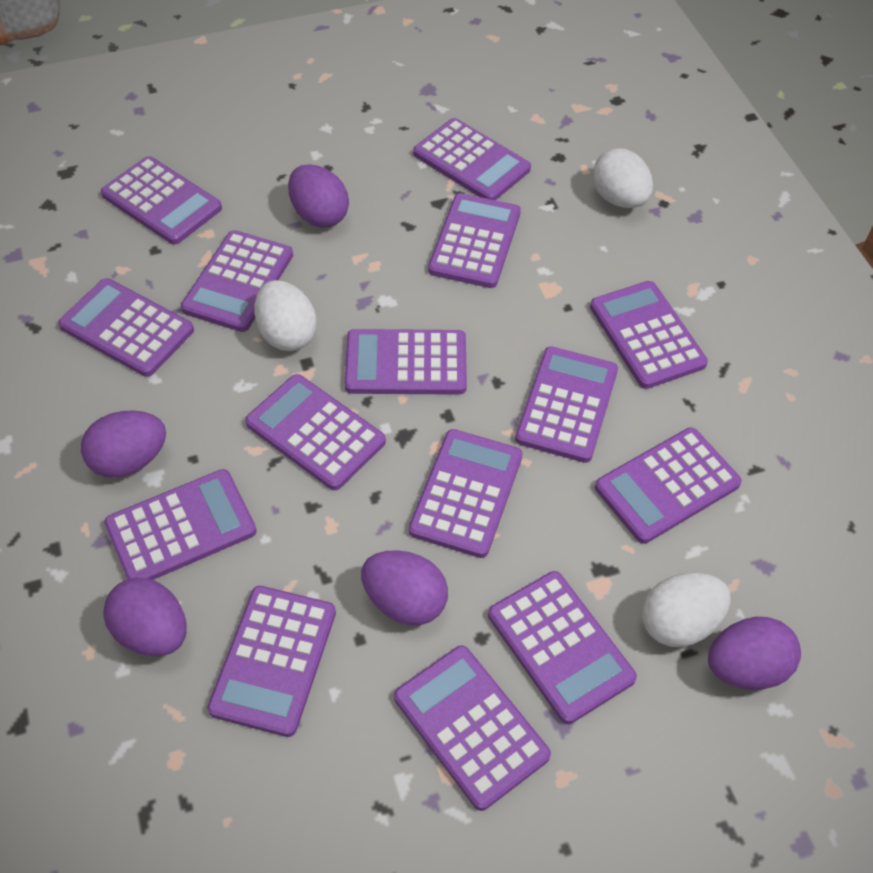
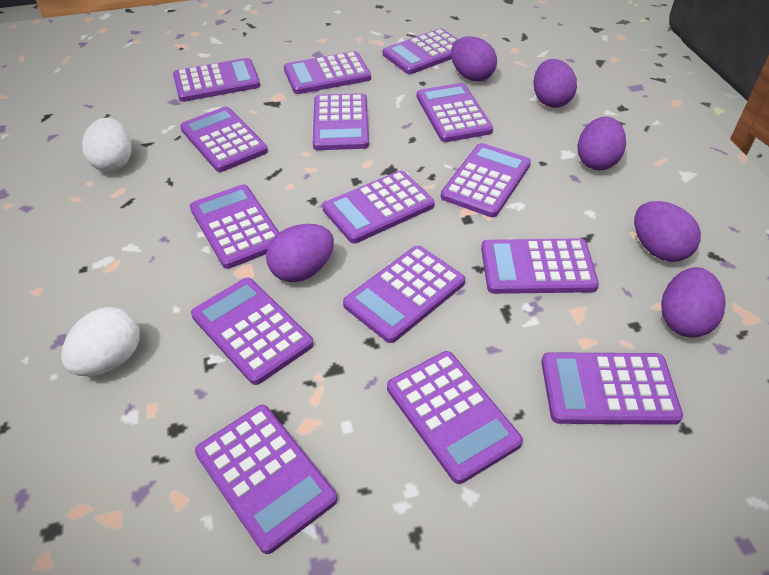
purple egg: 5 -> 6
white egg: 3 -> 2

